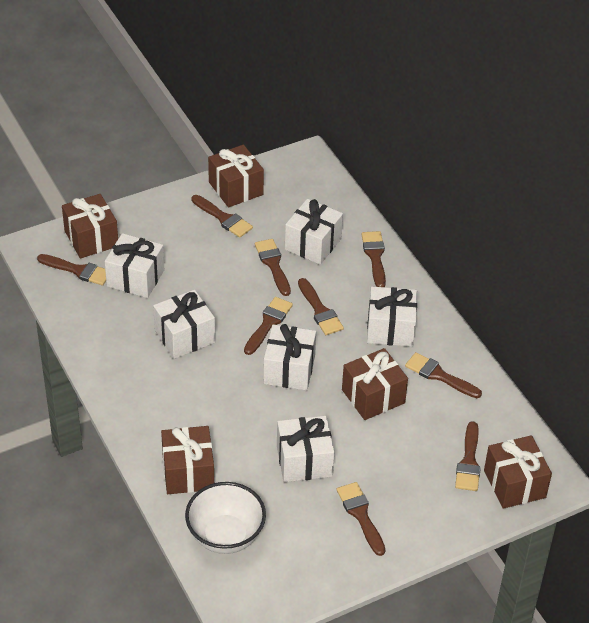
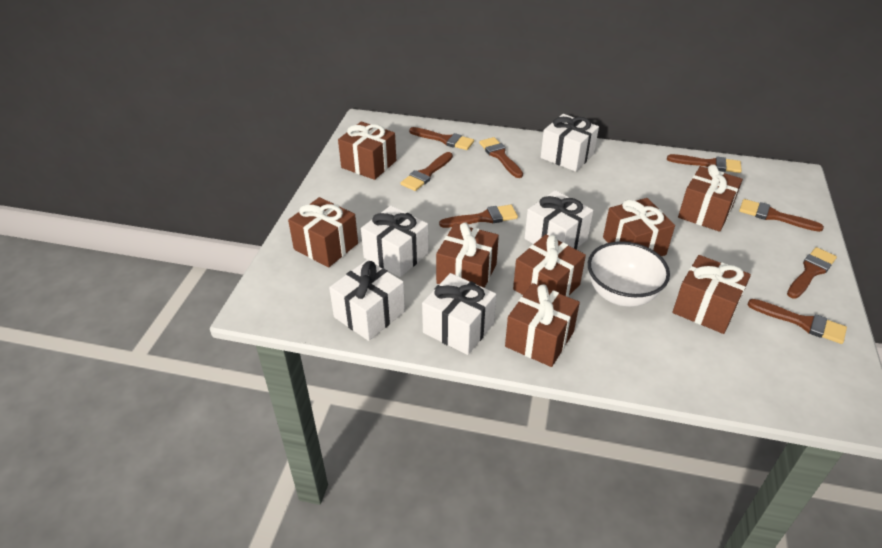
brown brush: 9 -> 8
brown gift: 5 -> 8
white gift: 6 -> 5

